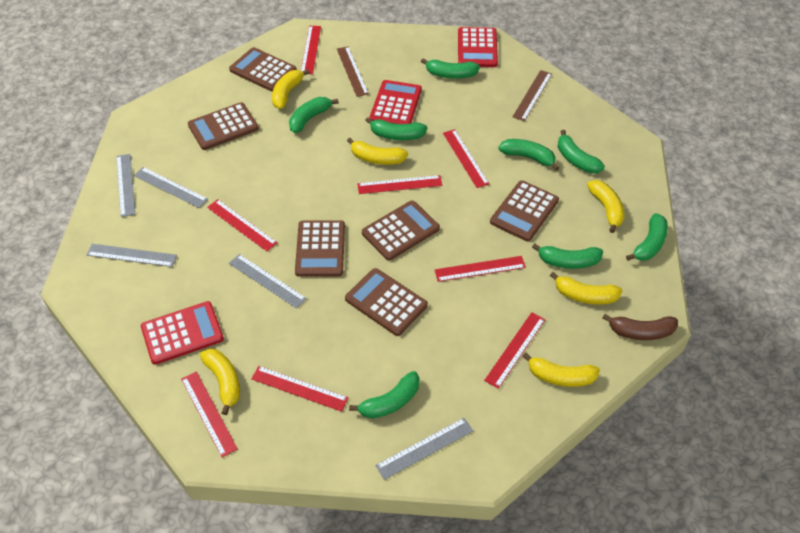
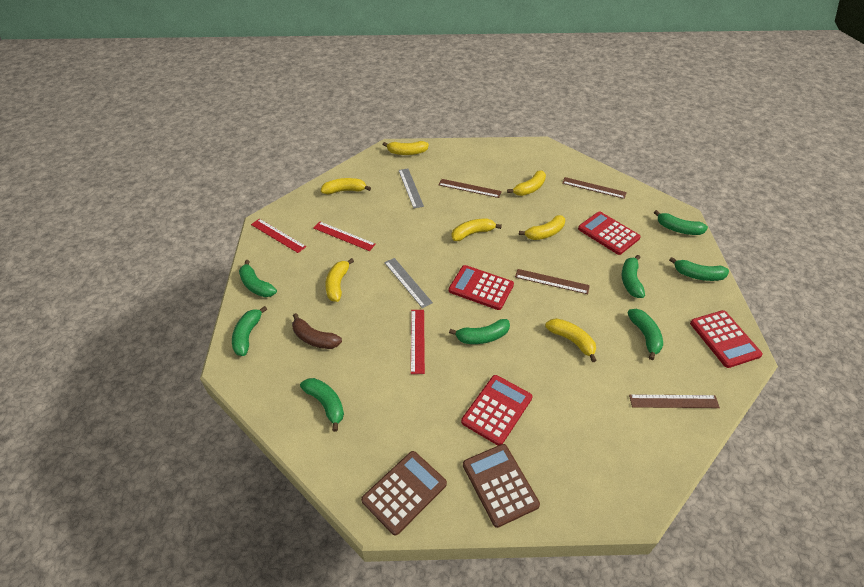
brown calculator: 6 -> 2
brown ruler: 2 -> 4
grey ruler: 5 -> 2
red calculator: 3 -> 4
red ruler: 8 -> 3
yellow banana: 6 -> 7

